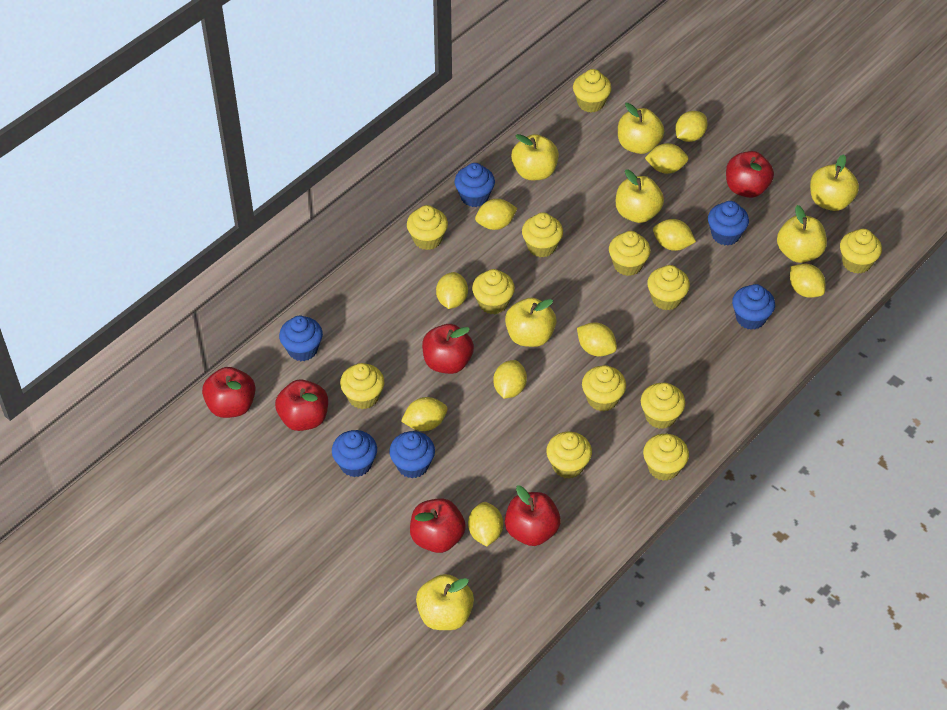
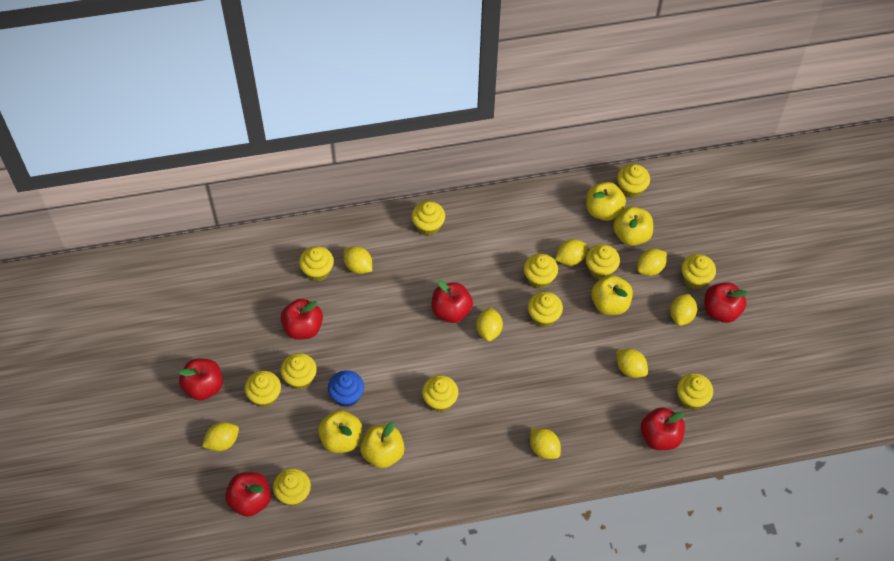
blue cupcake: 6 -> 1
yellow apple: 7 -> 5
yellow lemon: 10 -> 8

